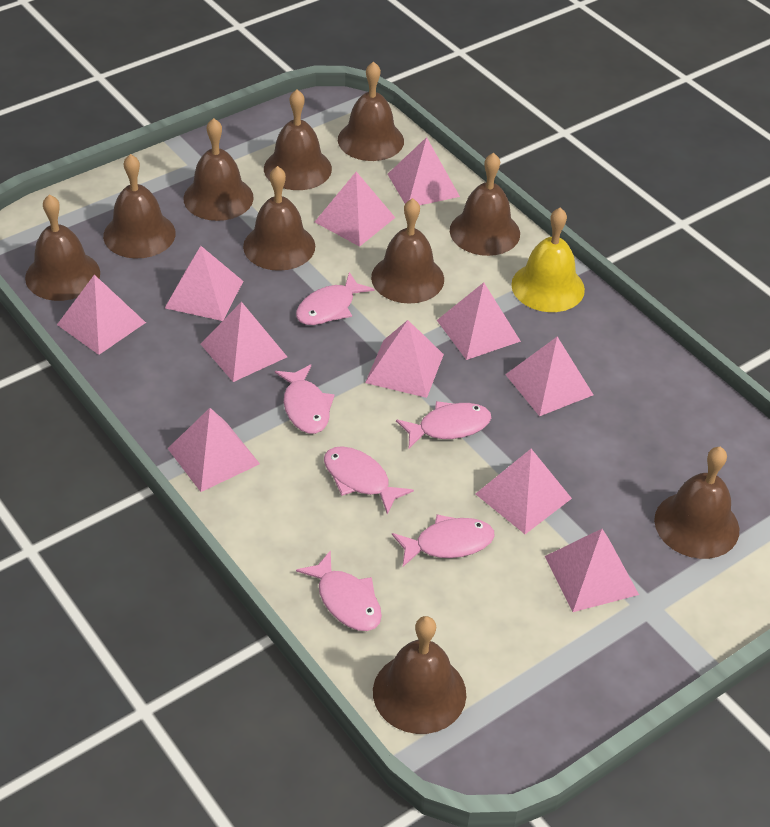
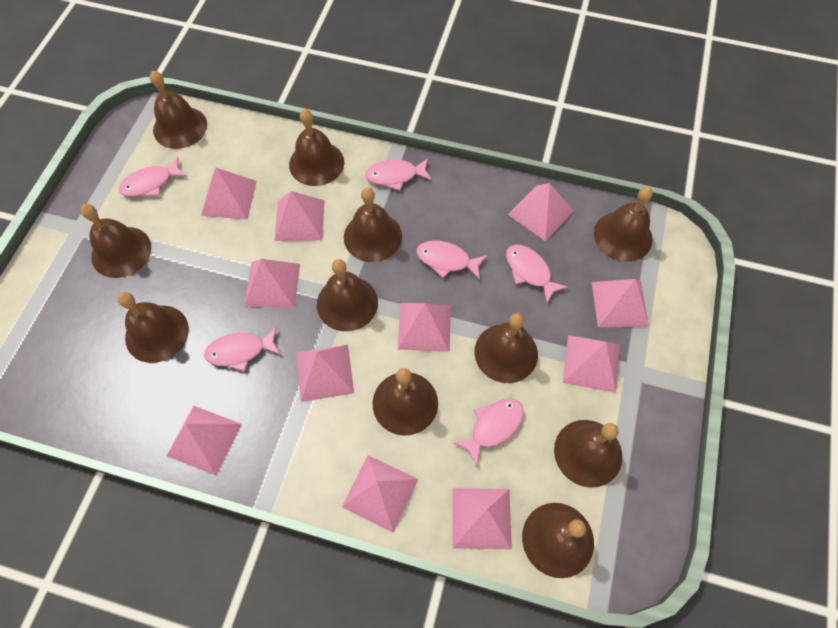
brown bell: 10 -> 11
yellow bell: 1 -> 0

